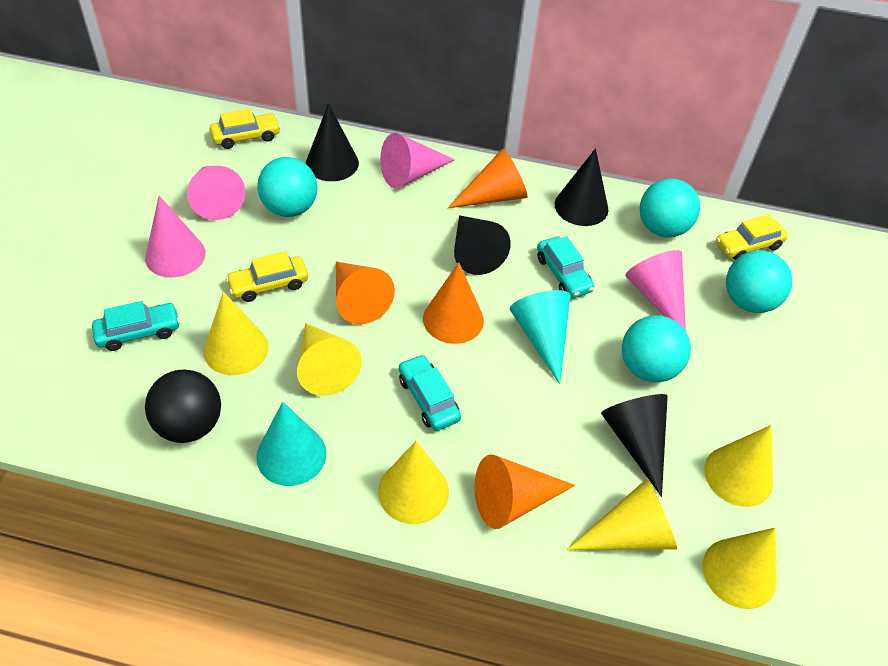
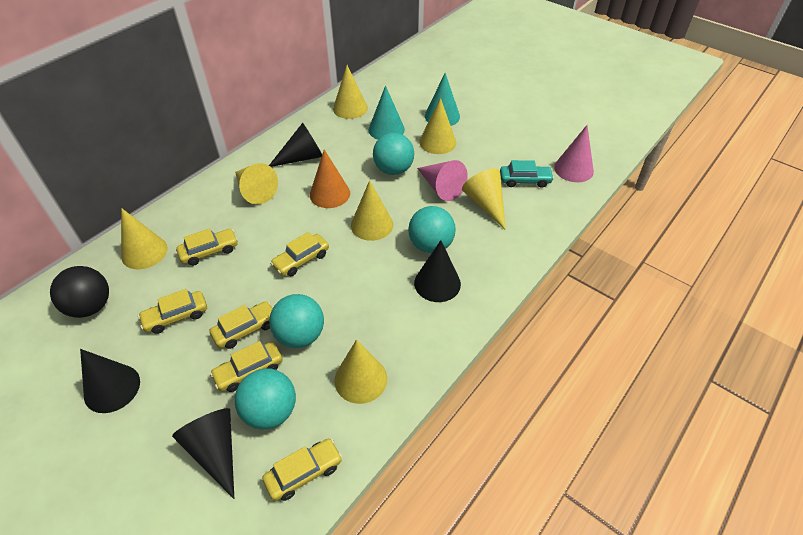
orange cone: 4 -> 1
pink cone: 4 -> 2
turquoise car: 3 -> 1
yellow car: 3 -> 6
yellow cone: 6 -> 7

